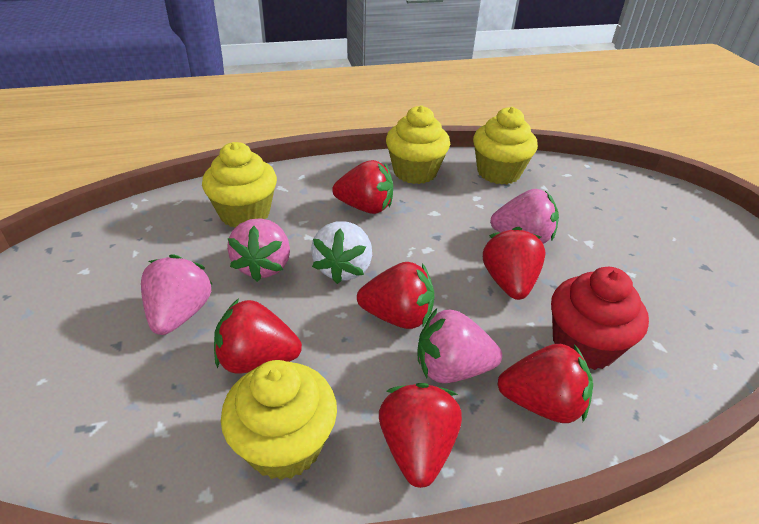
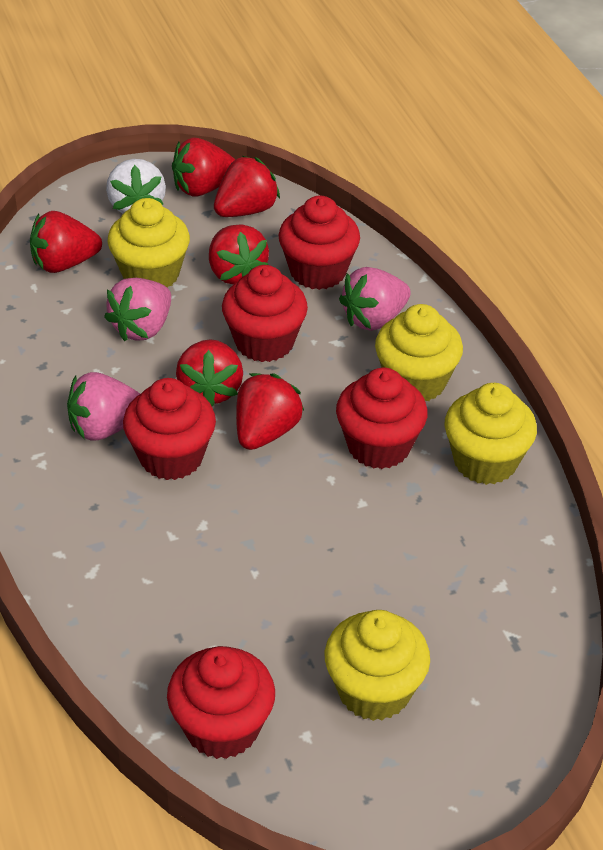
pink strawberry: 4 -> 3
red cupcake: 1 -> 5

